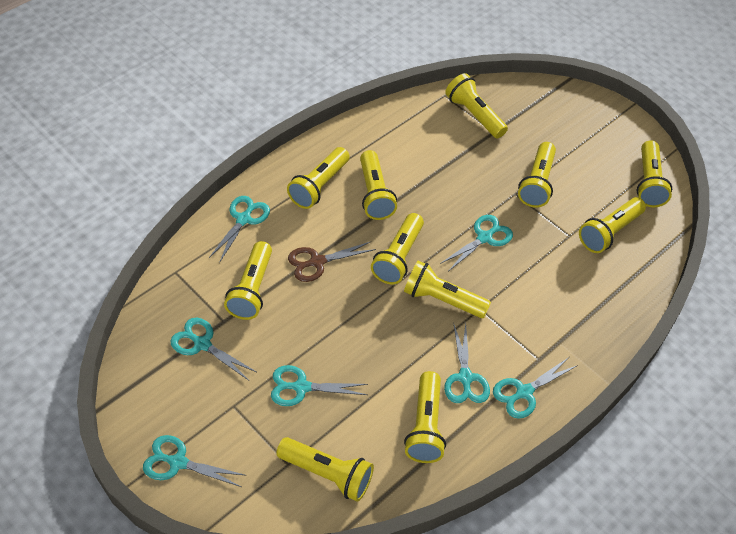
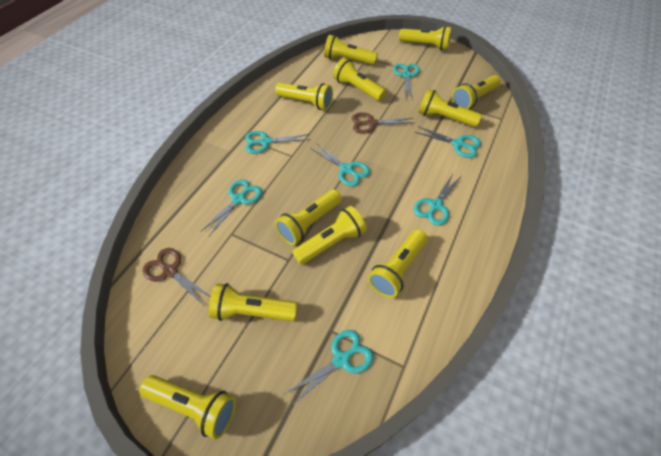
brown scissors: 1 -> 2

